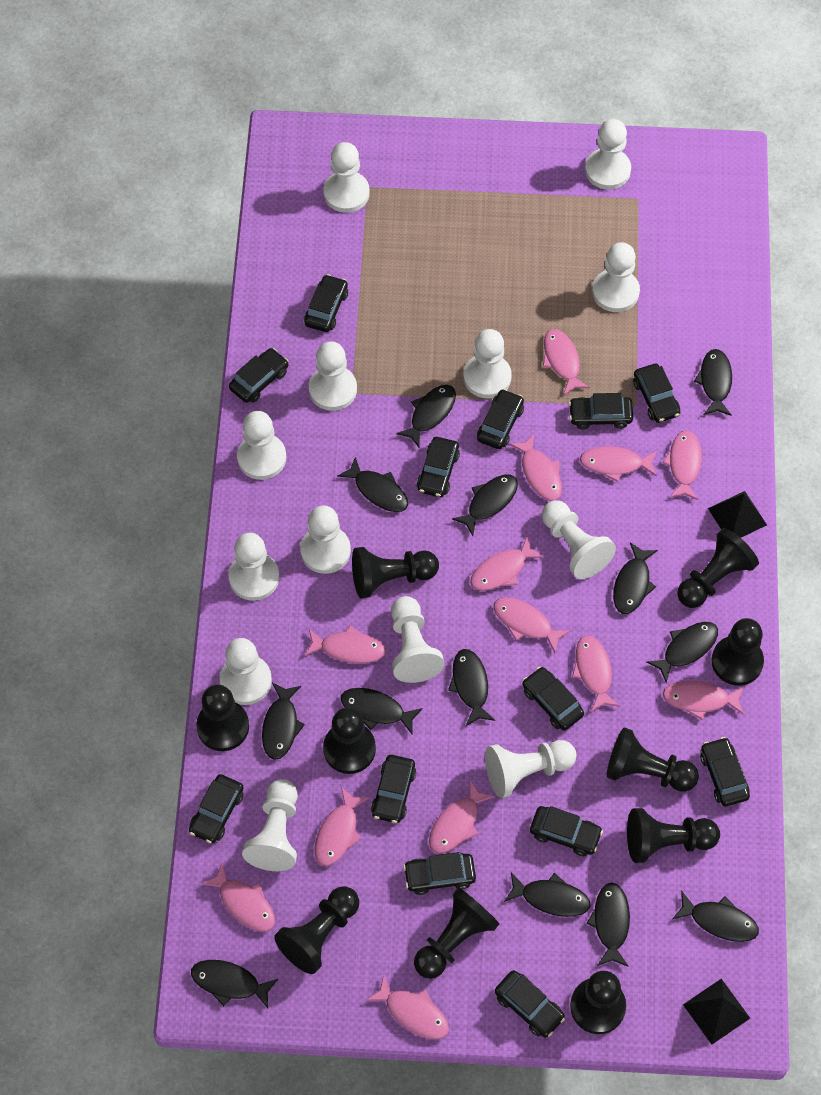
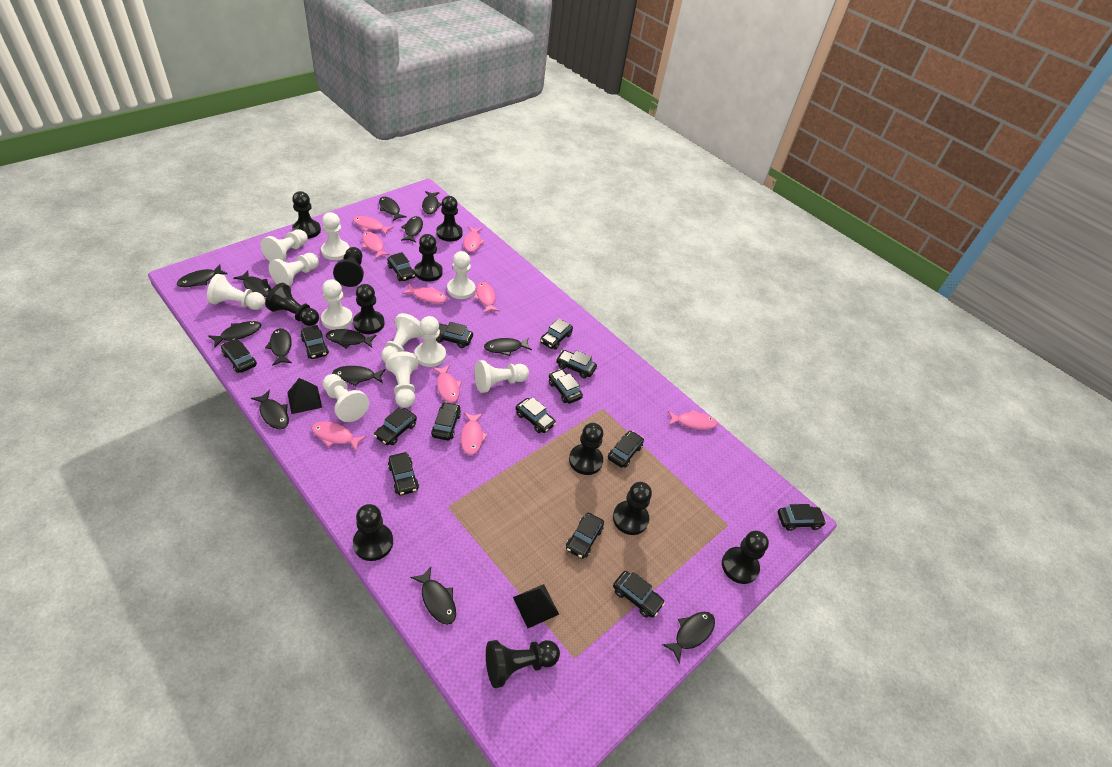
black car: 13 -> 15
black pawn: 10 -> 11
pink fish: 13 -> 9
white pawn: 13 -> 11

